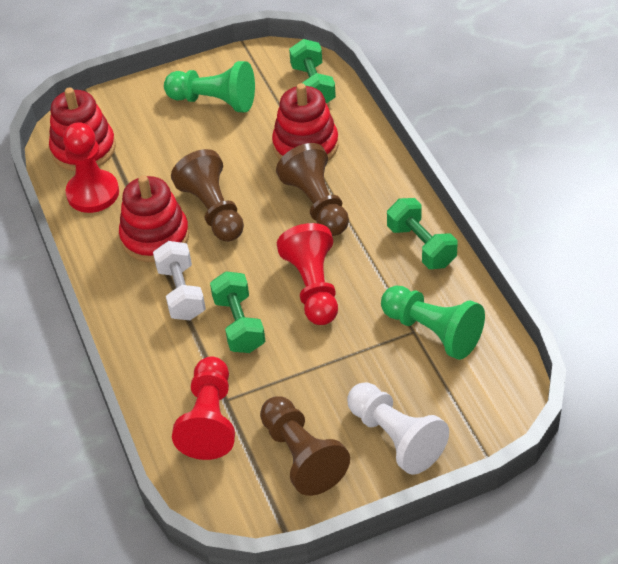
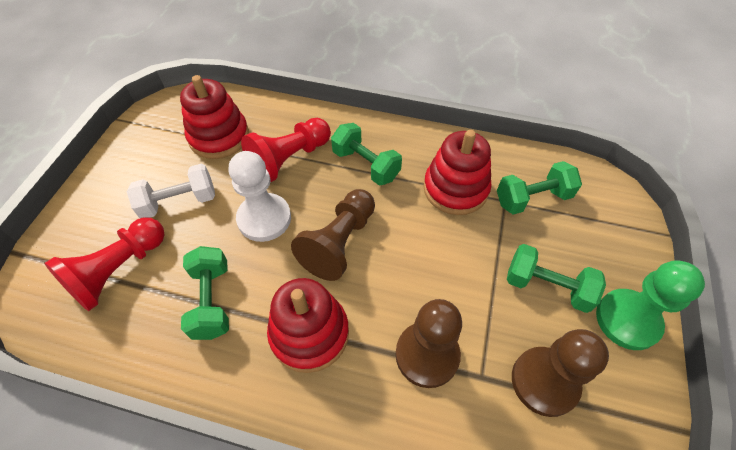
green dumbbell: 3 -> 4
green pawn: 2 -> 1
red pawn: 3 -> 2

